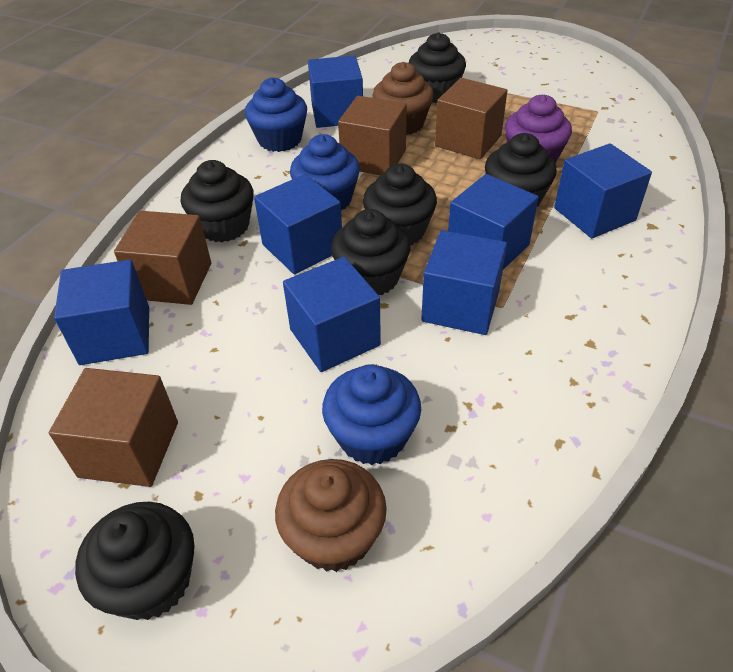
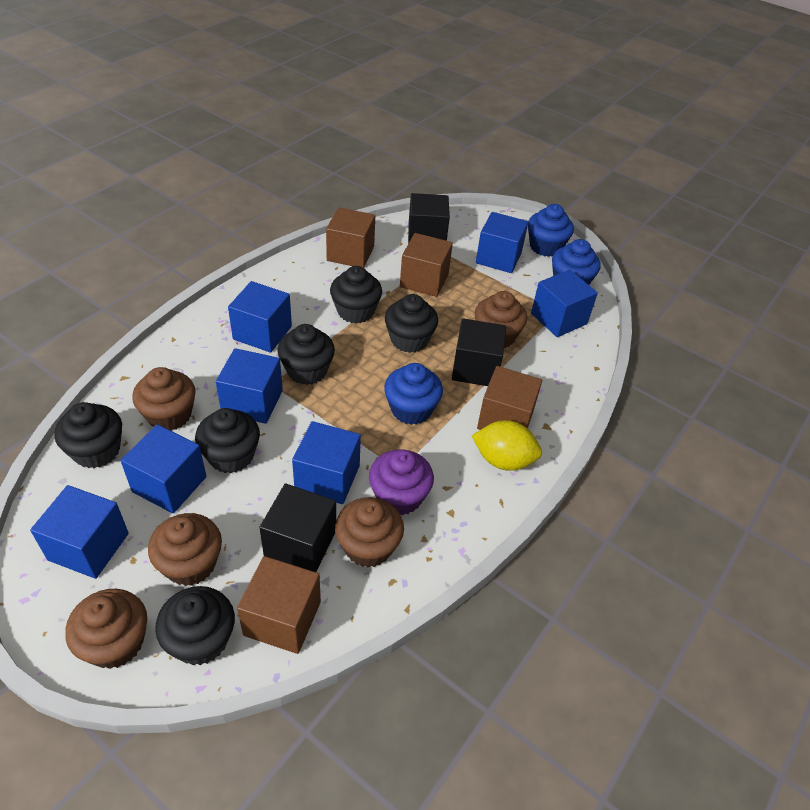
black cube: 0 -> 3
brown cupcake: 2 -> 5
yellow lemon: 0 -> 1

